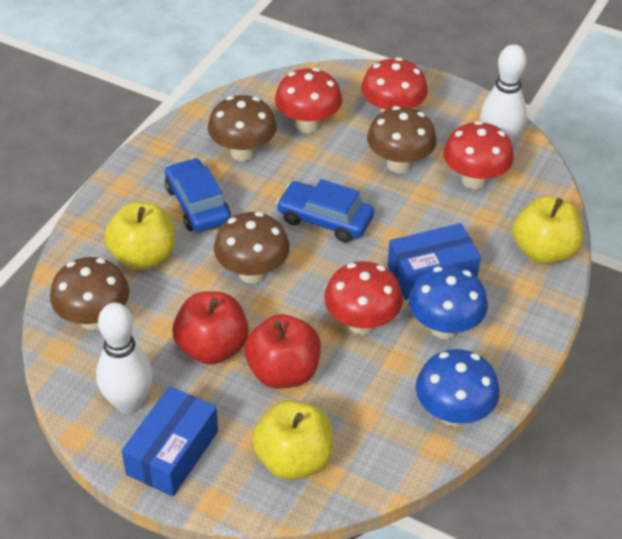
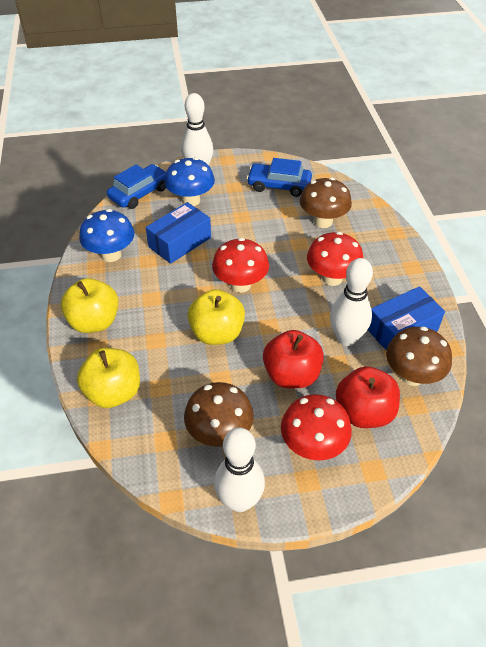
brown mushroom: 4 -> 3
red mushroom: 4 -> 3
white bowling pin: 2 -> 3

